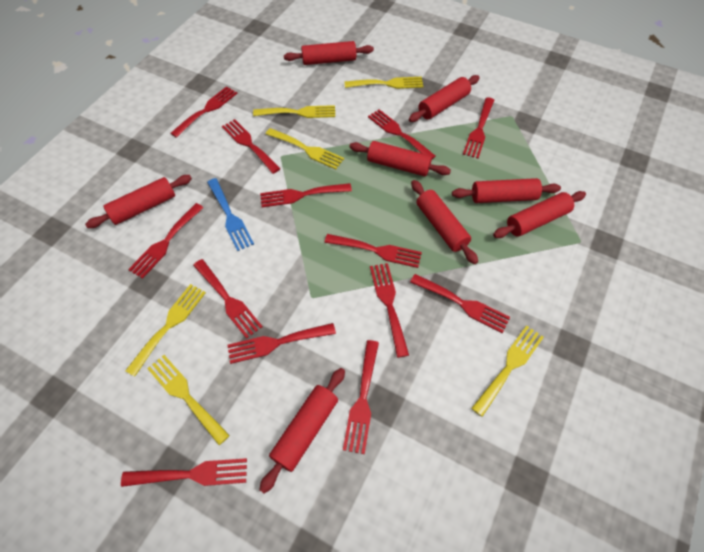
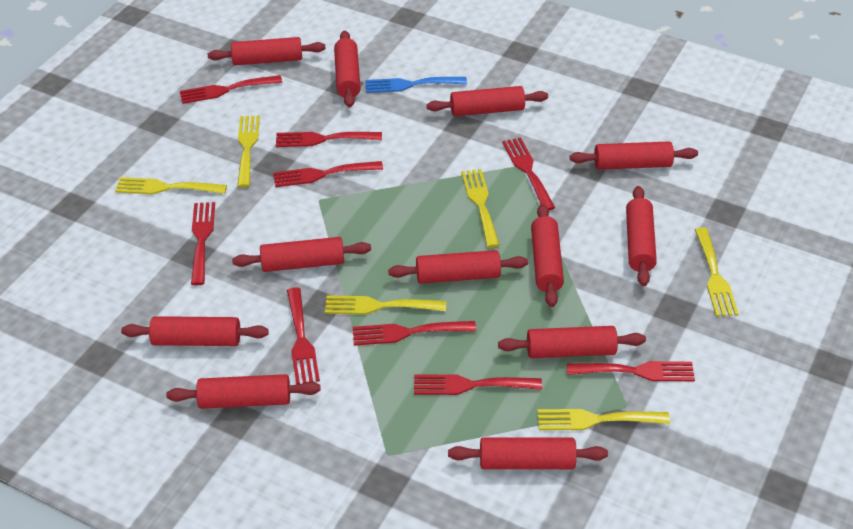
red fork: 13 -> 9
red rolling pin: 8 -> 12

